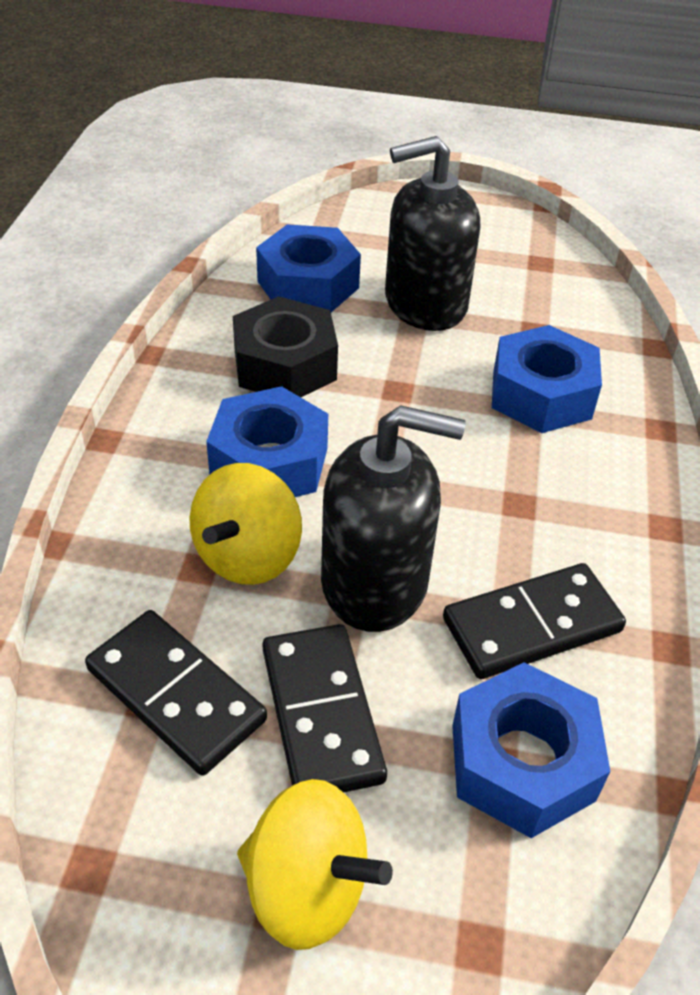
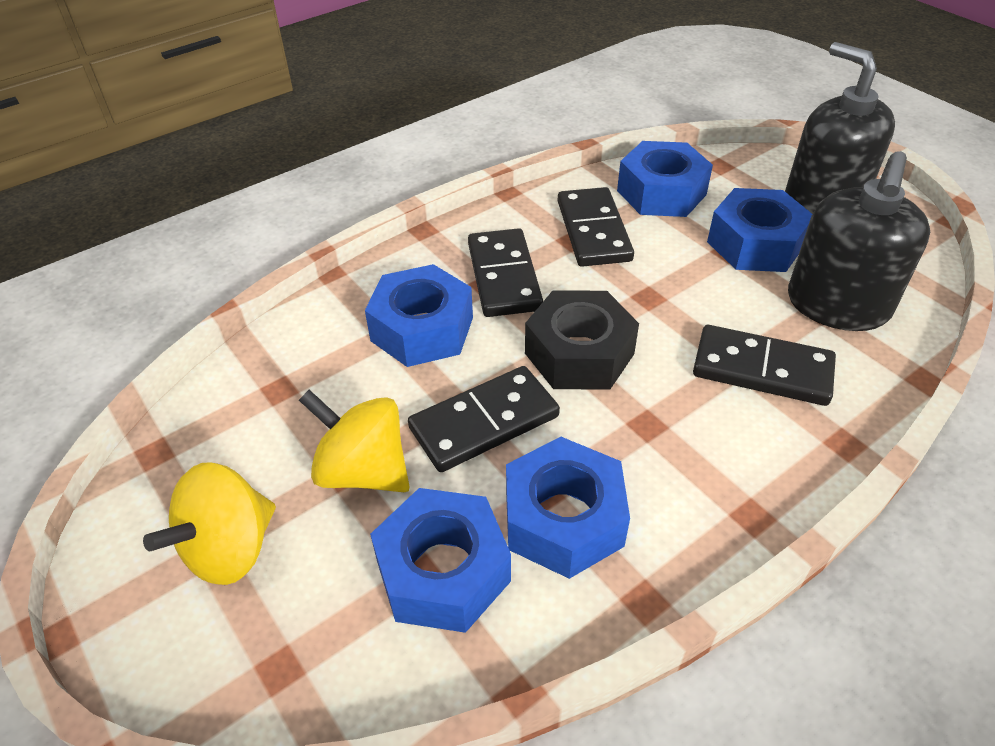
black domino: 3 -> 4
blue nut: 4 -> 5

